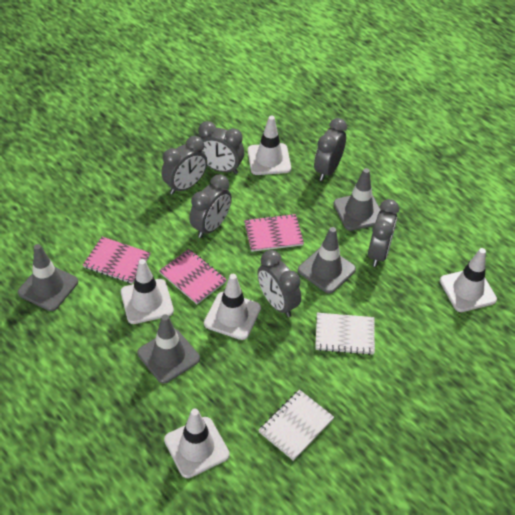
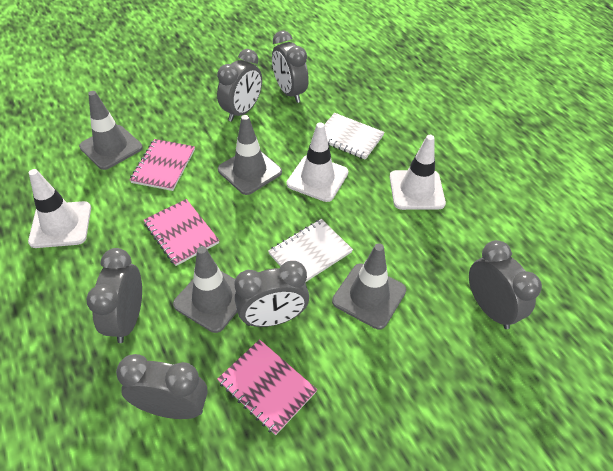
white traffic cone: 5 -> 3

